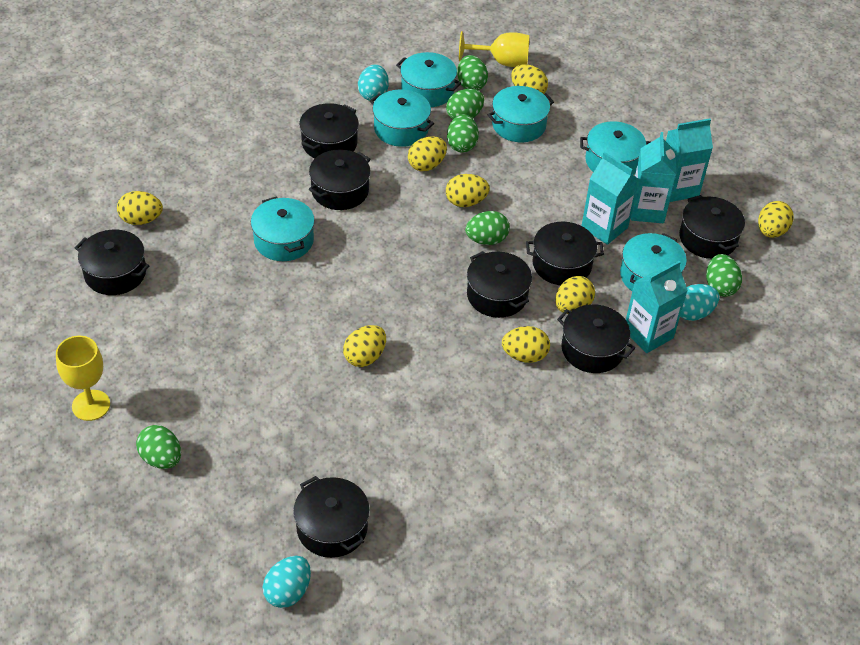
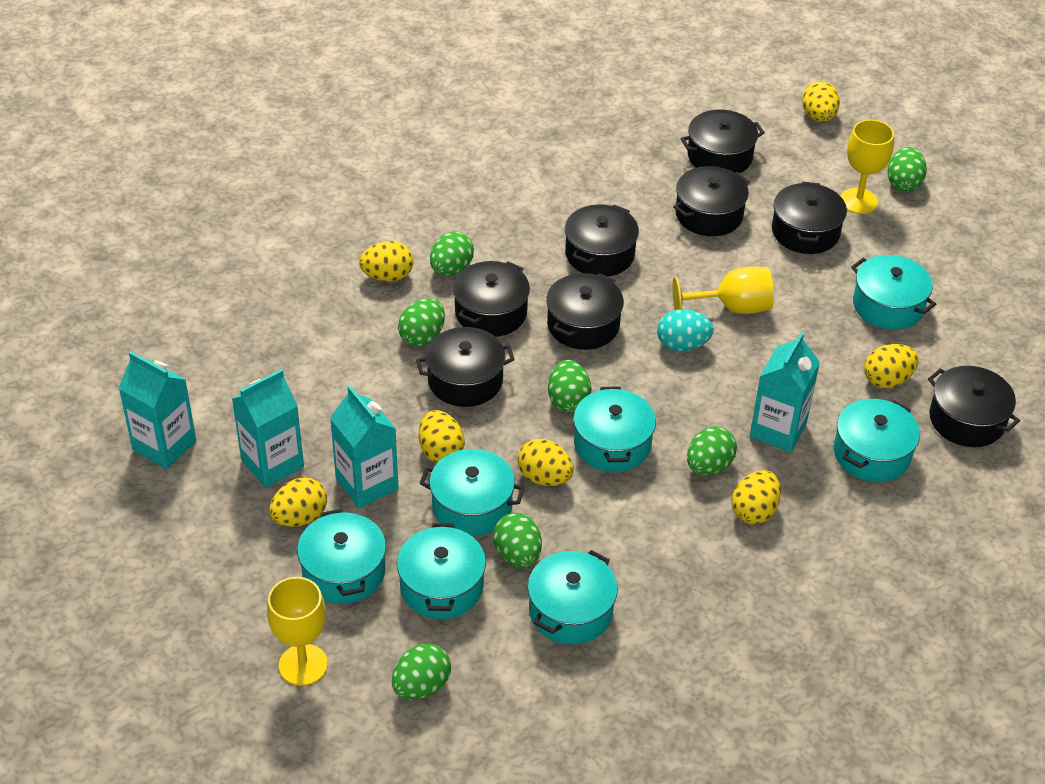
green egg: 6 -> 7
turquoise egg: 3 -> 1
turquoise pot: 6 -> 7
yellow egg: 8 -> 7
yellow goblet: 2 -> 3

